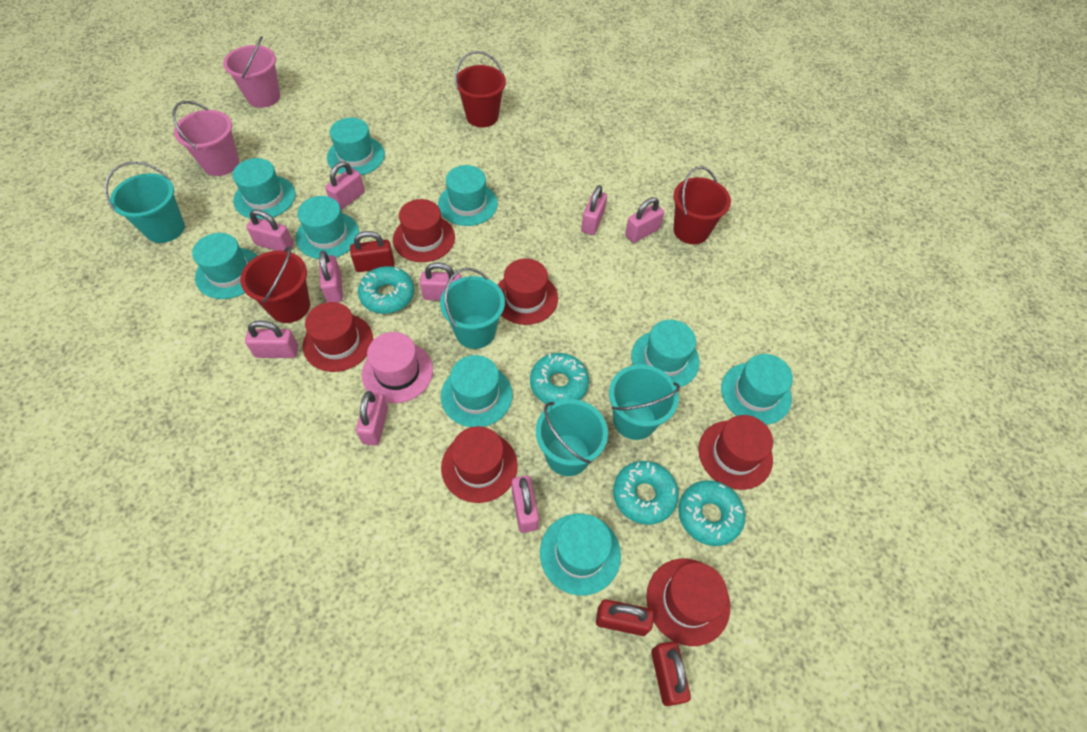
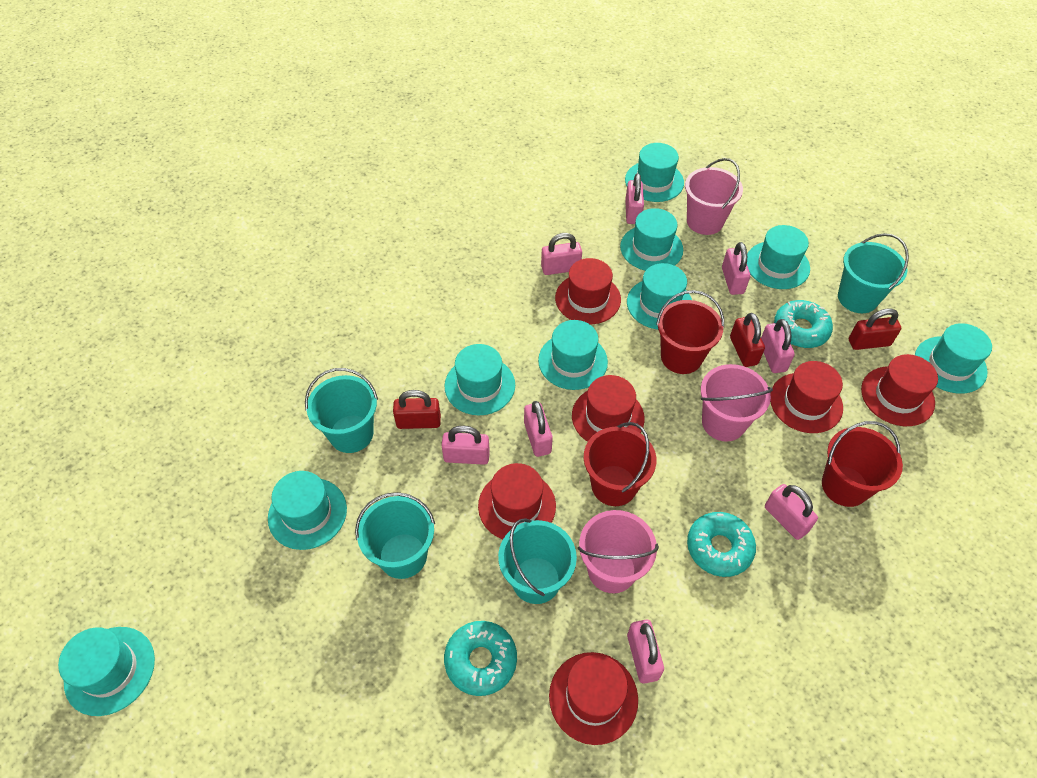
pink bucket: 2 -> 3
pink hat: 1 -> 0
pink padlock: 9 -> 8
turquoise donut: 4 -> 3

